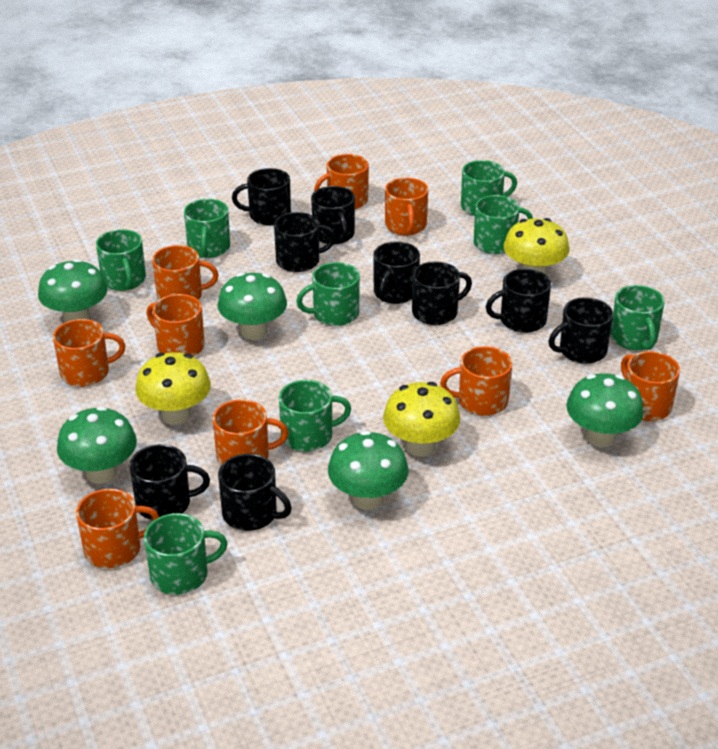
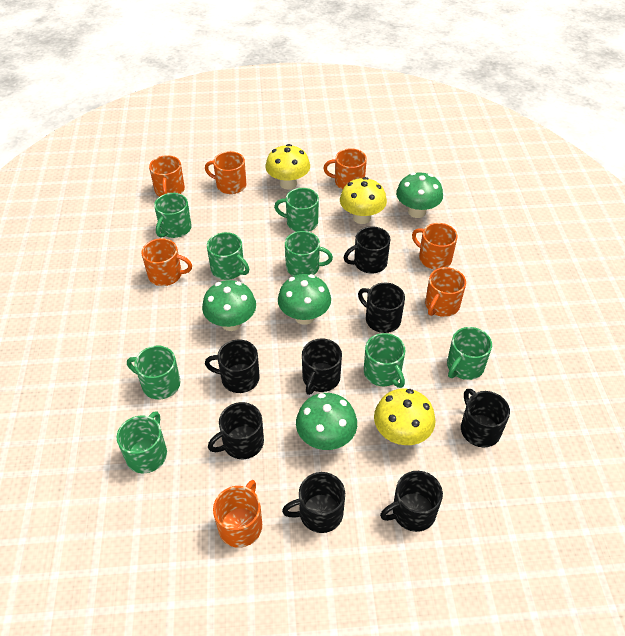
black mug: 9 -> 8
green mushroom: 5 -> 4
orange mug: 9 -> 7

